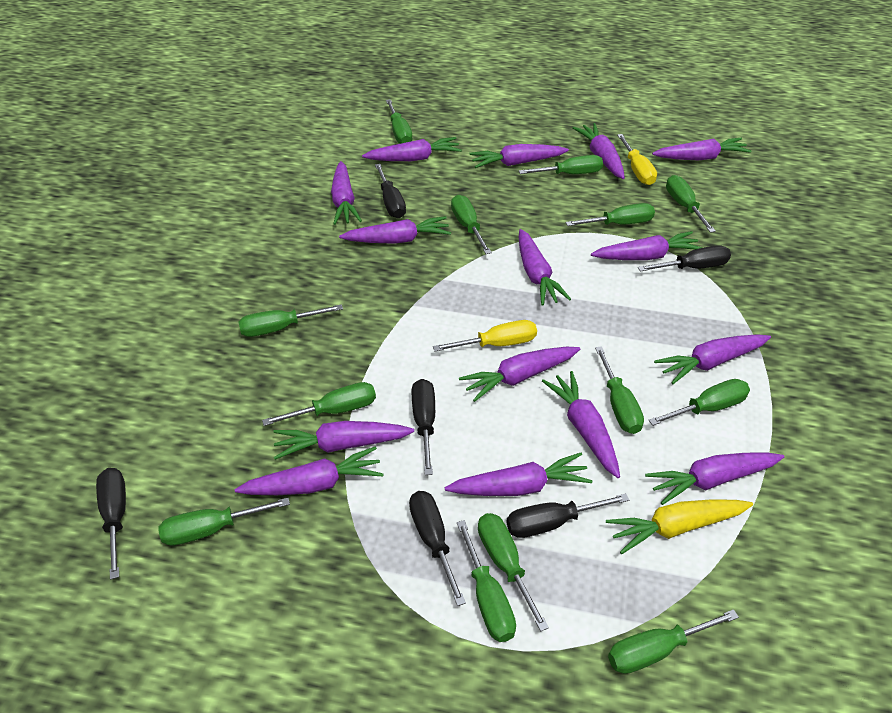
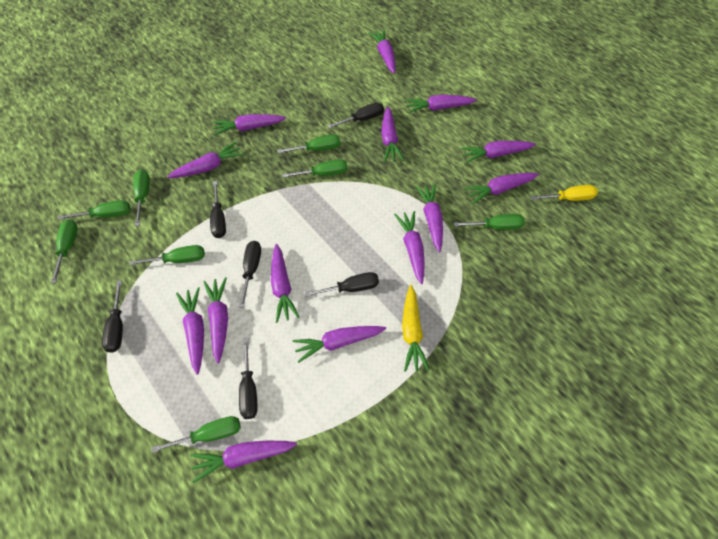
green screwdriver: 13 -> 8
purple carrot: 15 -> 14
yellow screwdriver: 2 -> 1

